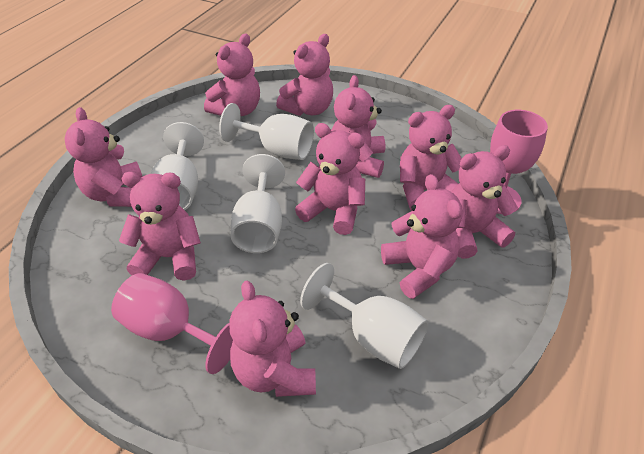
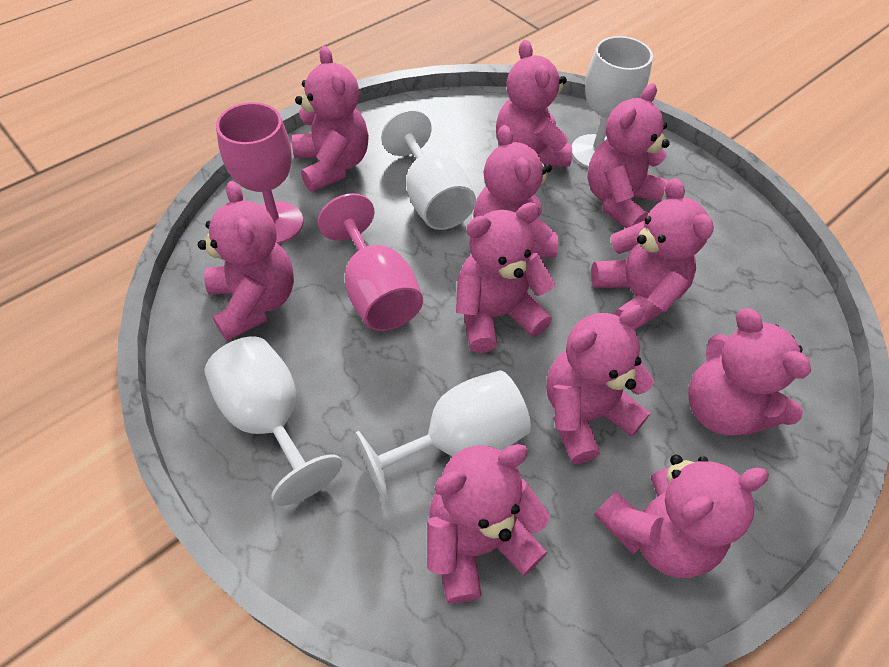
pink teddy bear: 10 -> 11

